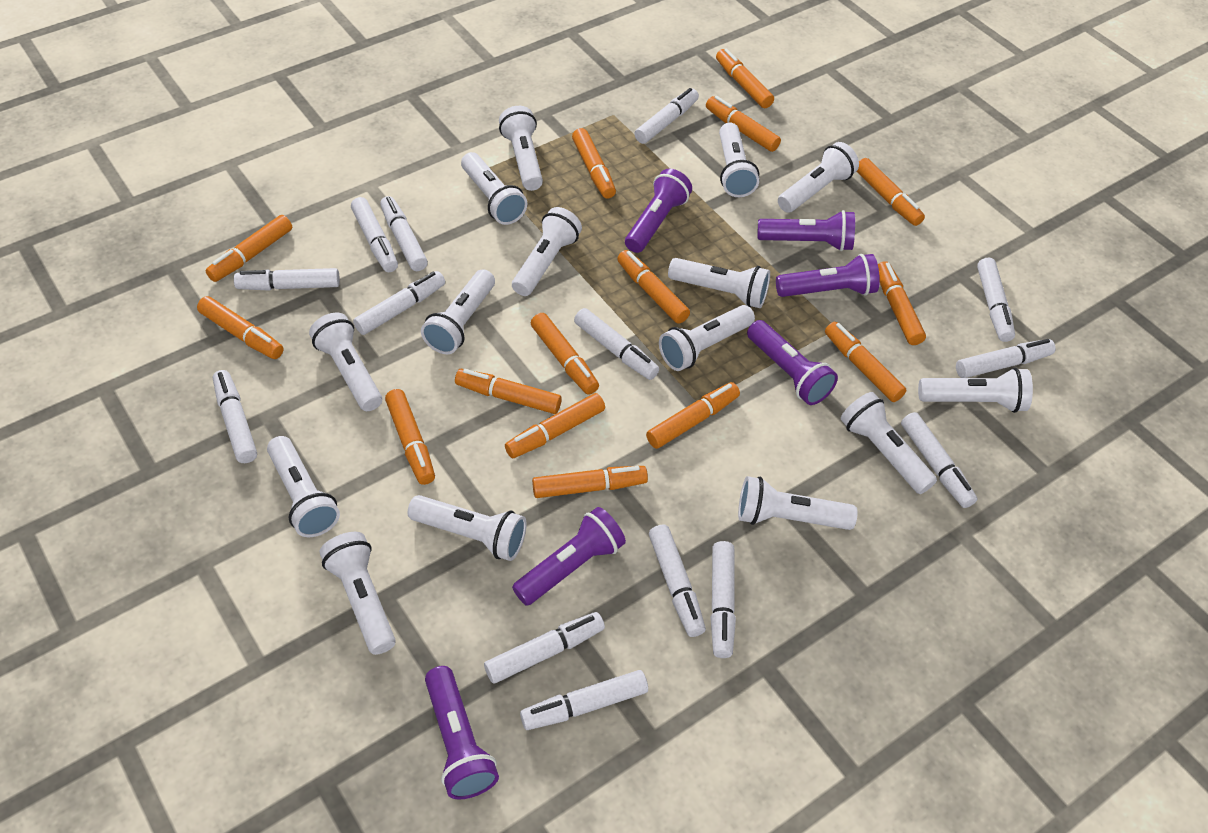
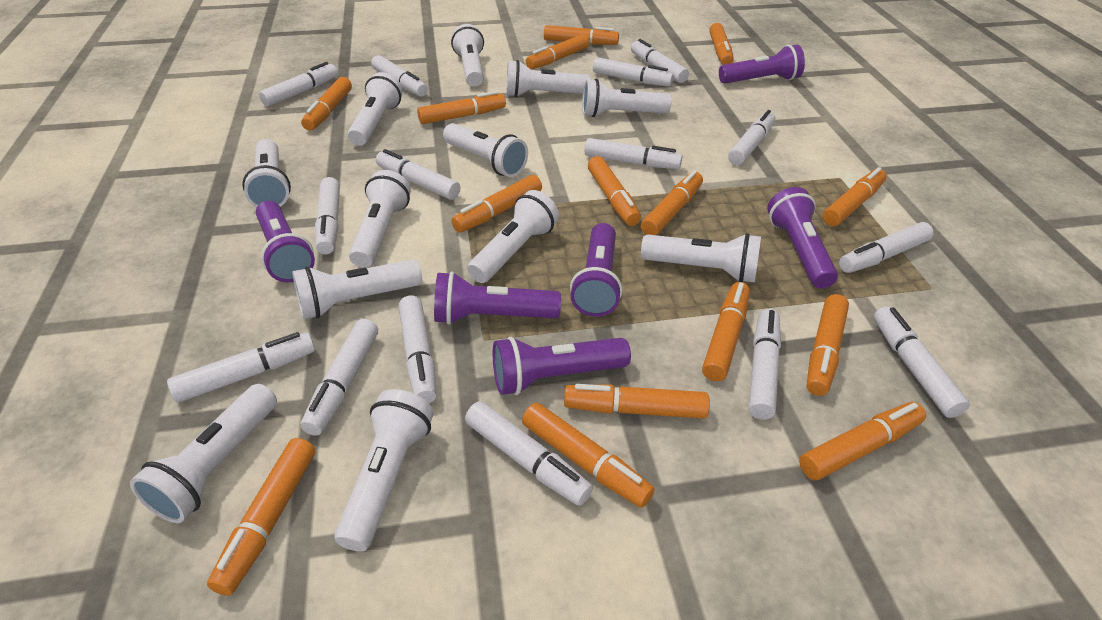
white flashlight: 15 -> 12
white marker: 14 -> 15

